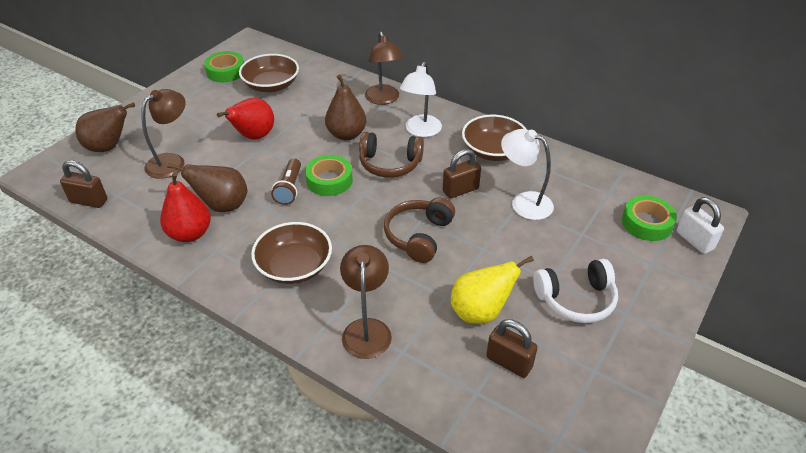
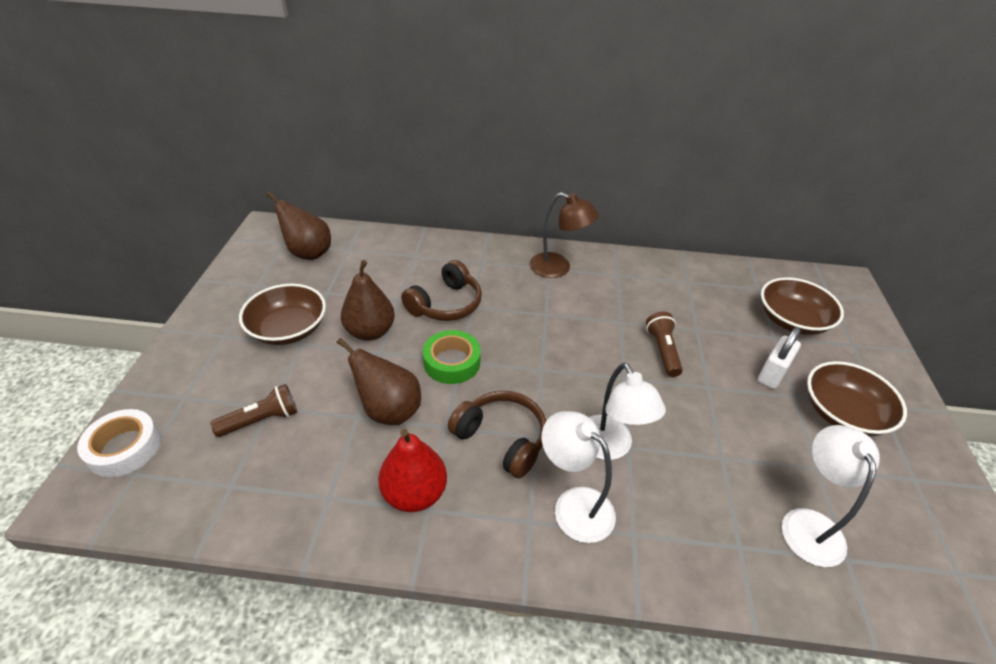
brown flashlight: 1 -> 2
brown lamp: 3 -> 1
brown padlock: 3 -> 0
green tape: 3 -> 1
red pear: 2 -> 1
white headphones: 1 -> 0
white lamp: 2 -> 3
white tape: 0 -> 1
yellow pear: 1 -> 0

